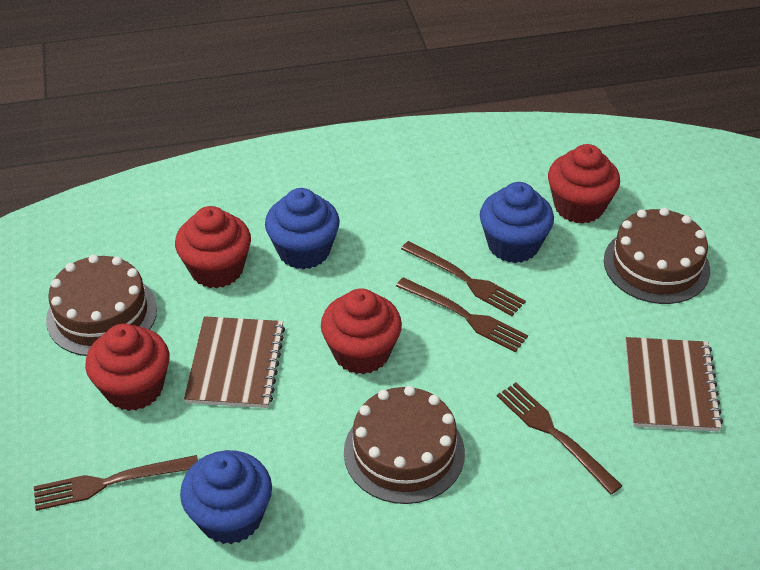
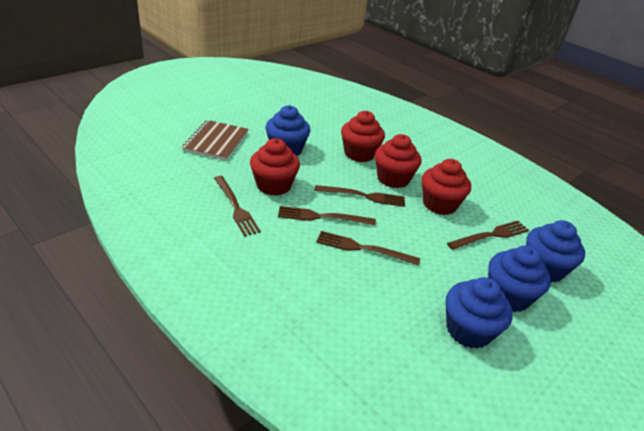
blue cupcake: 3 -> 4
brown cake: 3 -> 0
brown fork: 4 -> 5
brown notebook: 2 -> 1

